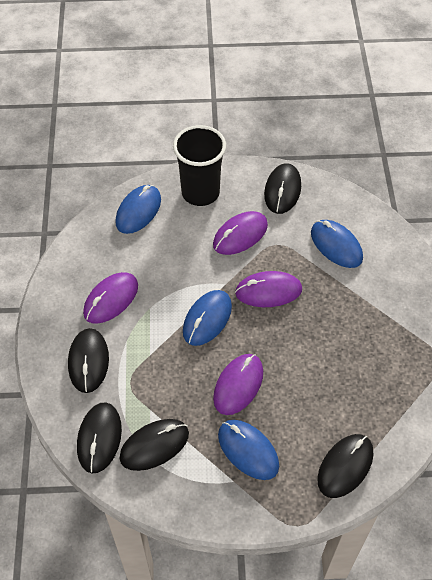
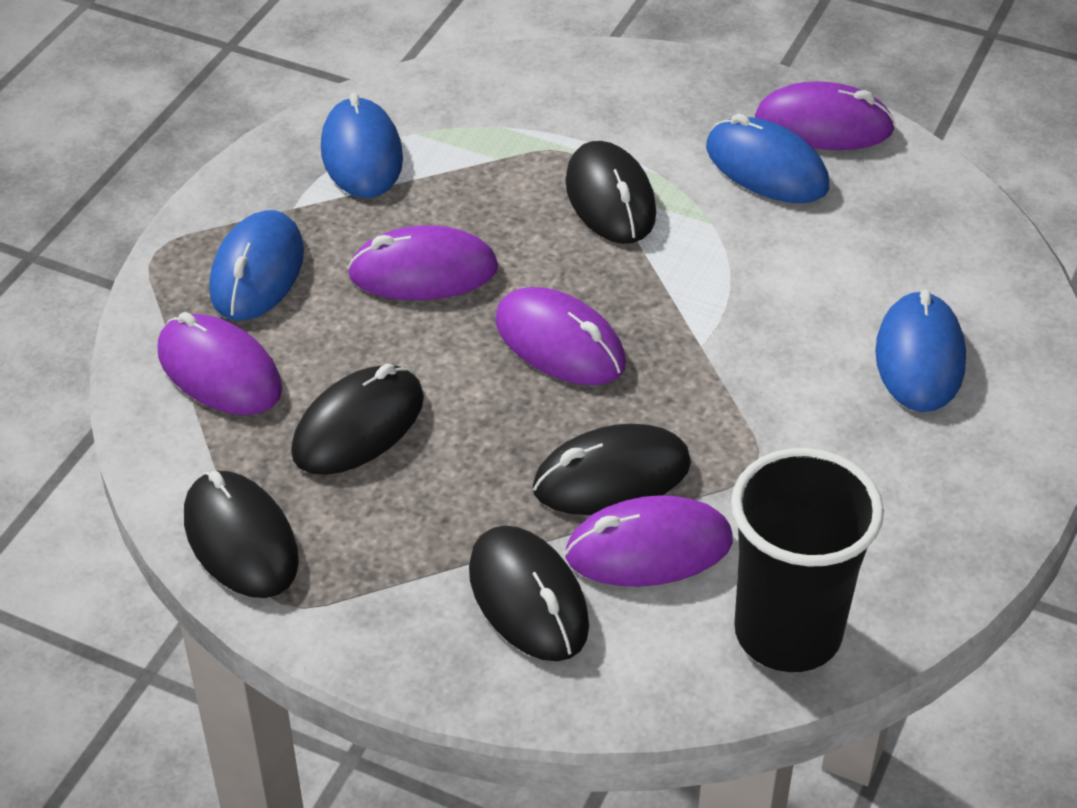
purple mouse: 4 -> 5

